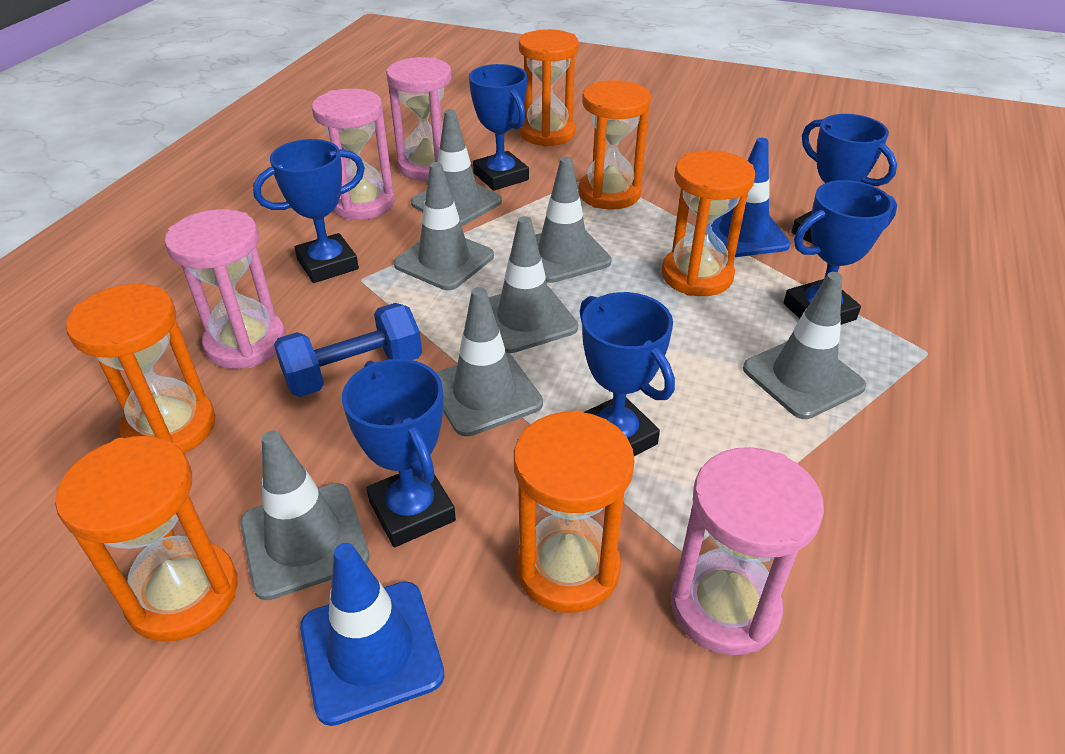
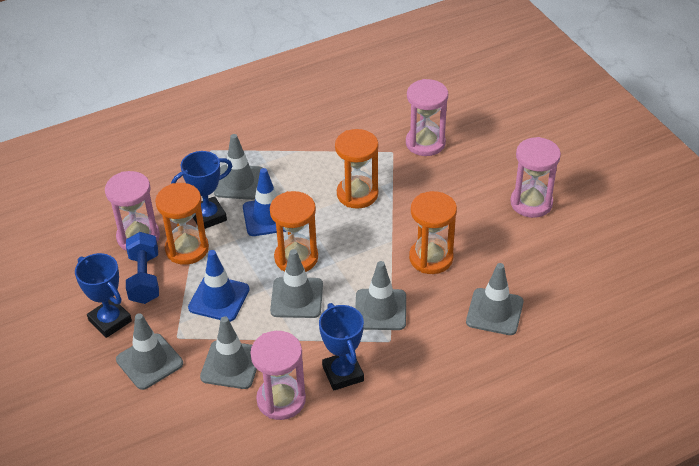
blue trophy: 6 -> 3
grey traffic cone: 7 -> 6
orange hourglass: 6 -> 4

